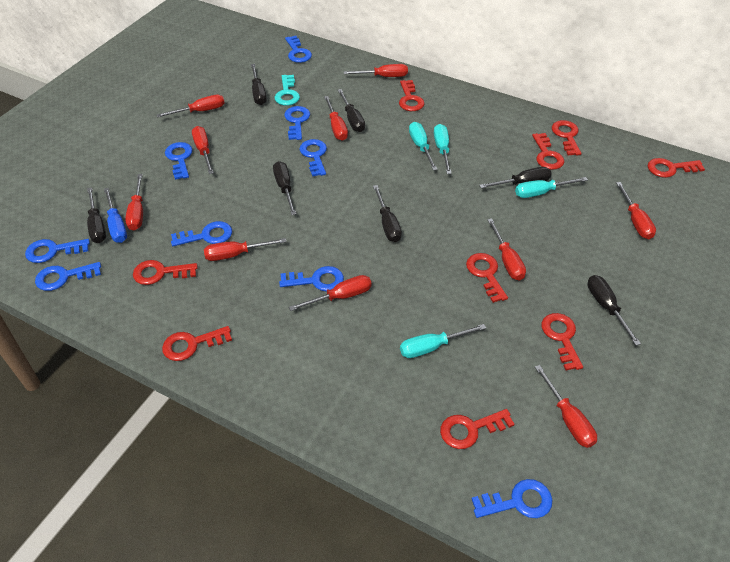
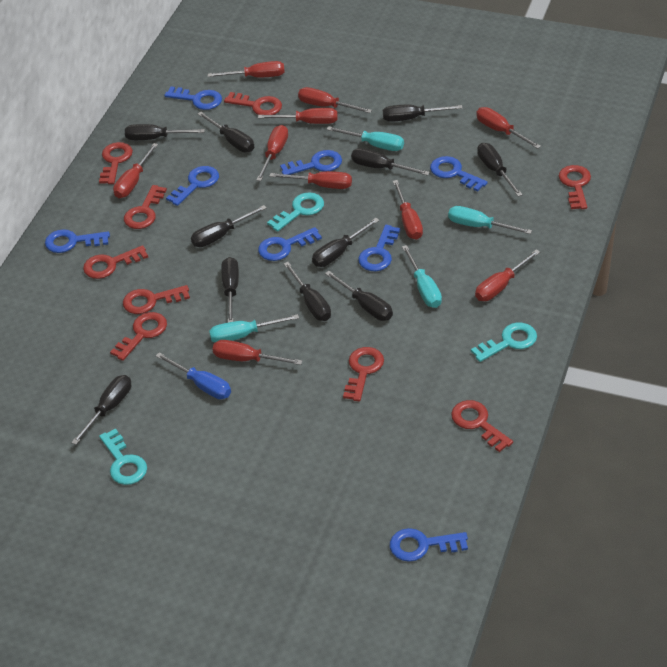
black screwdriver: 7 -> 11
blue key: 9 -> 8
turquoise key: 1 -> 3

